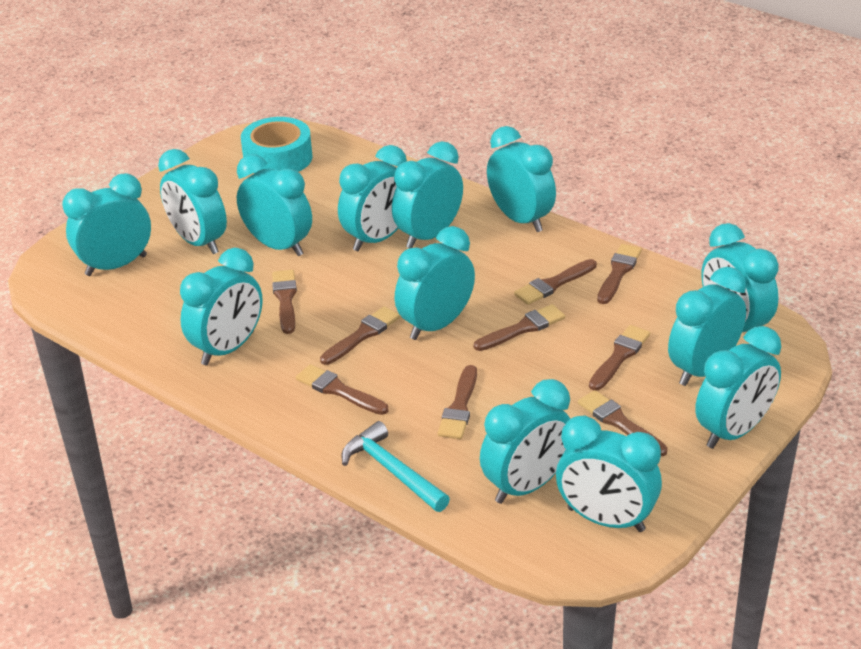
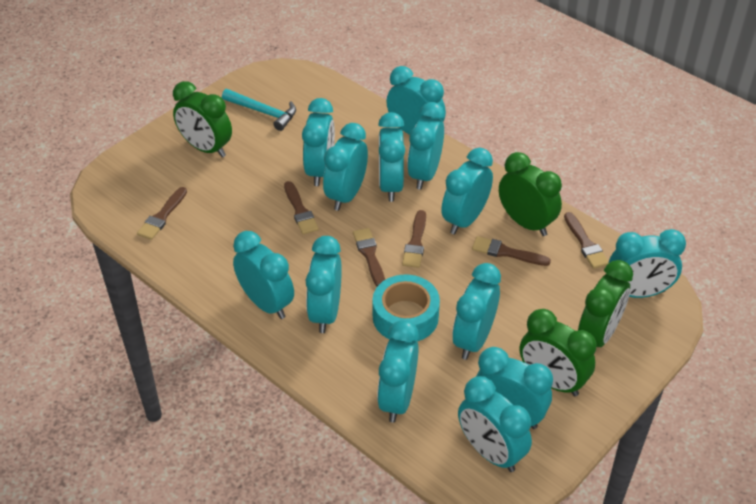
brown brush: 9 -> 6
green clock: 0 -> 4

